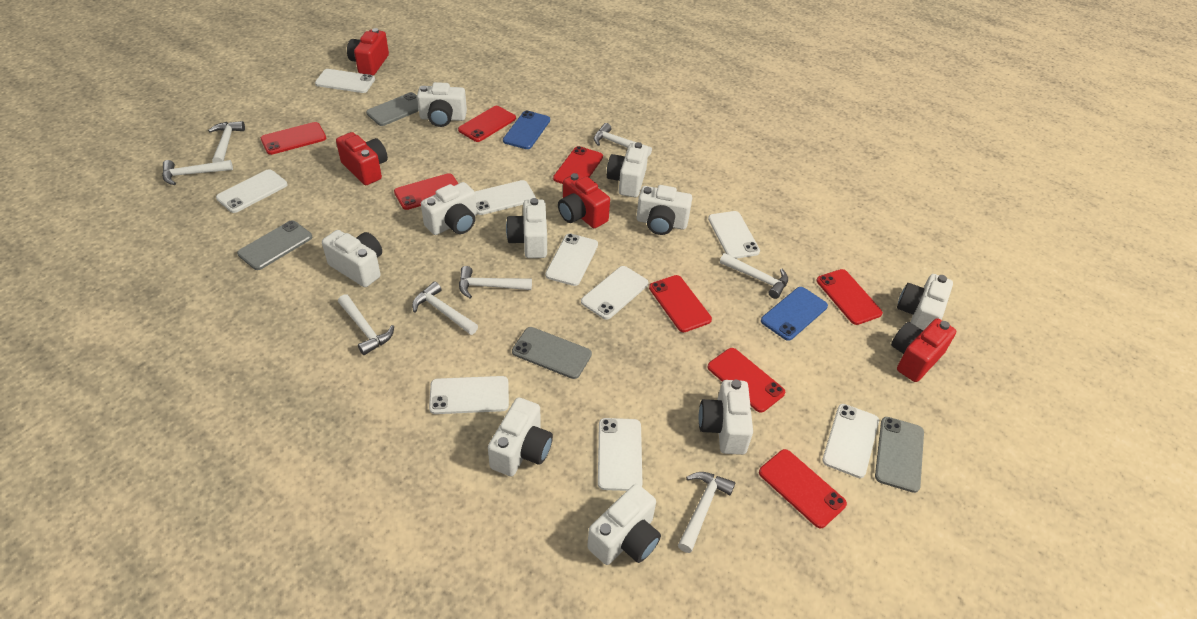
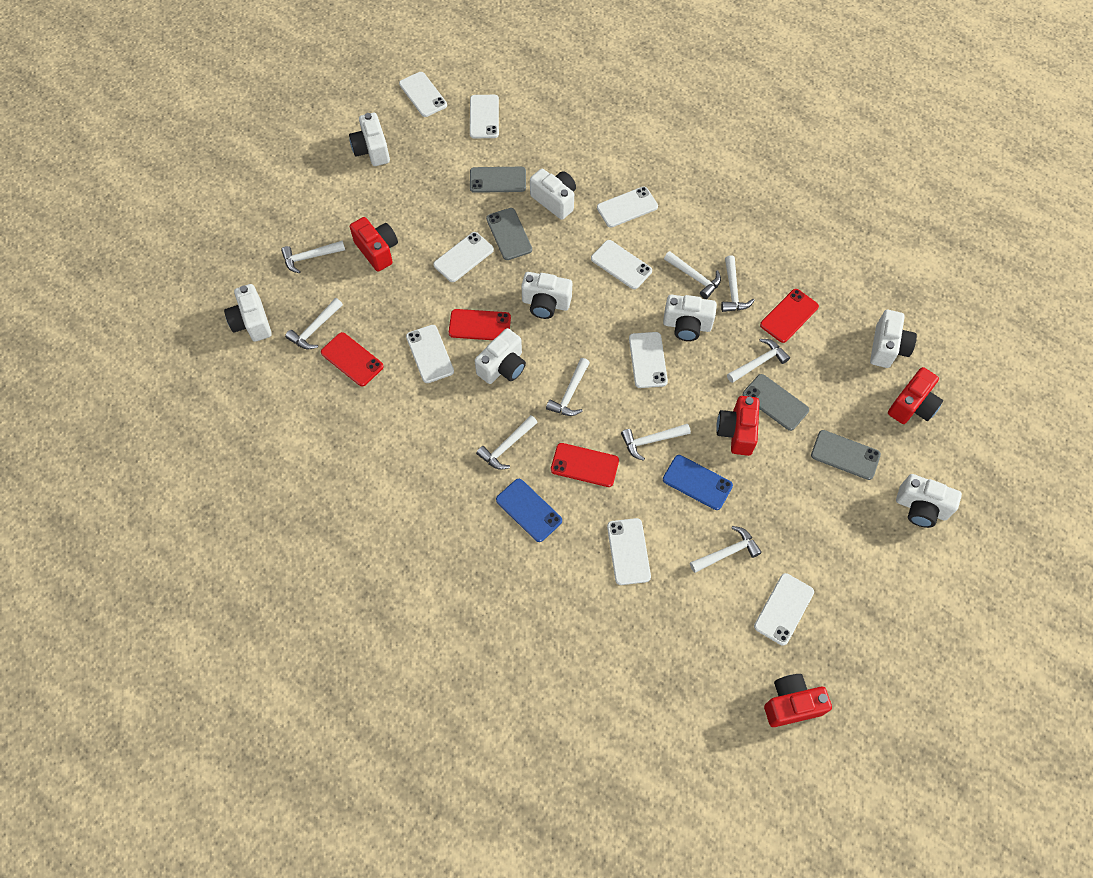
red phone: 8 -> 4
white camera: 10 -> 8
white hammer: 8 -> 9

